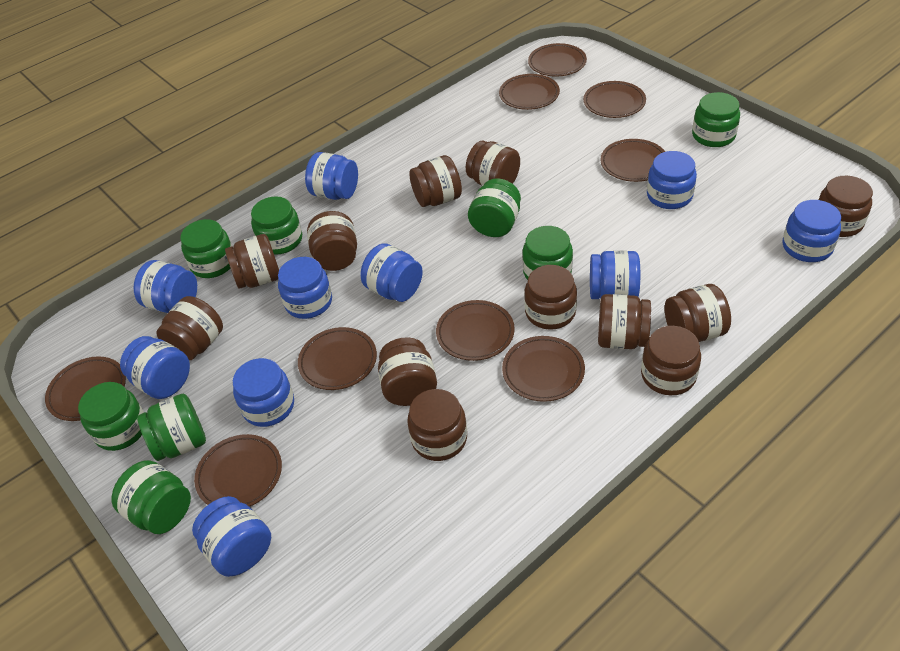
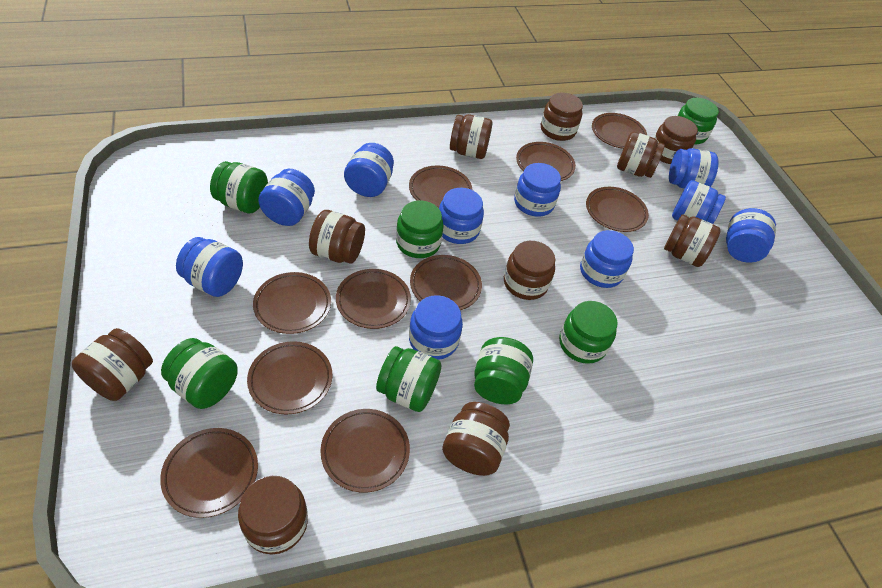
brown jar: 12 -> 10
brown plate: 9 -> 10
green jar: 8 -> 7

